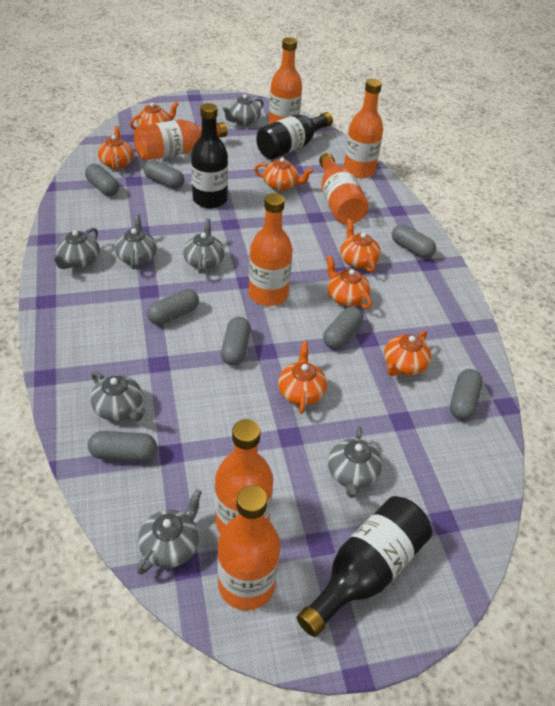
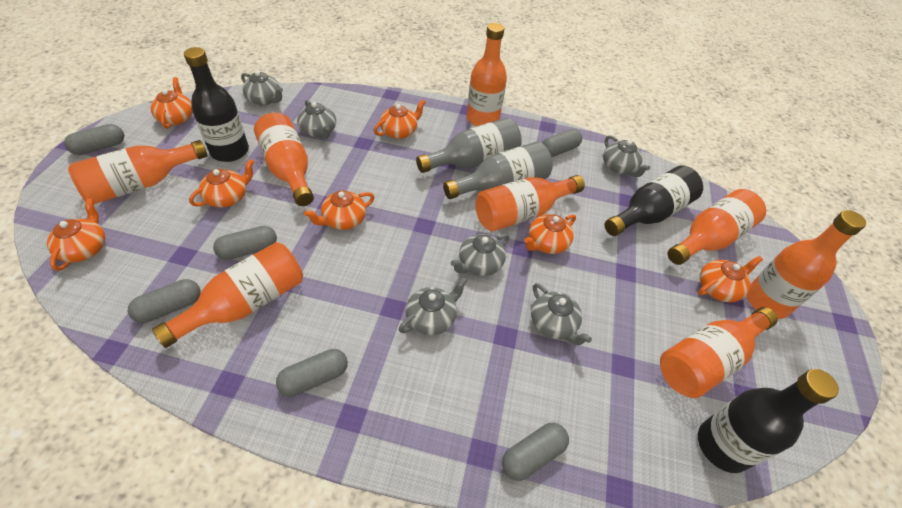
grey bottle: 0 -> 2
grey capsule: 8 -> 6
grey teapot: 7 -> 6
orange bottle: 7 -> 8

